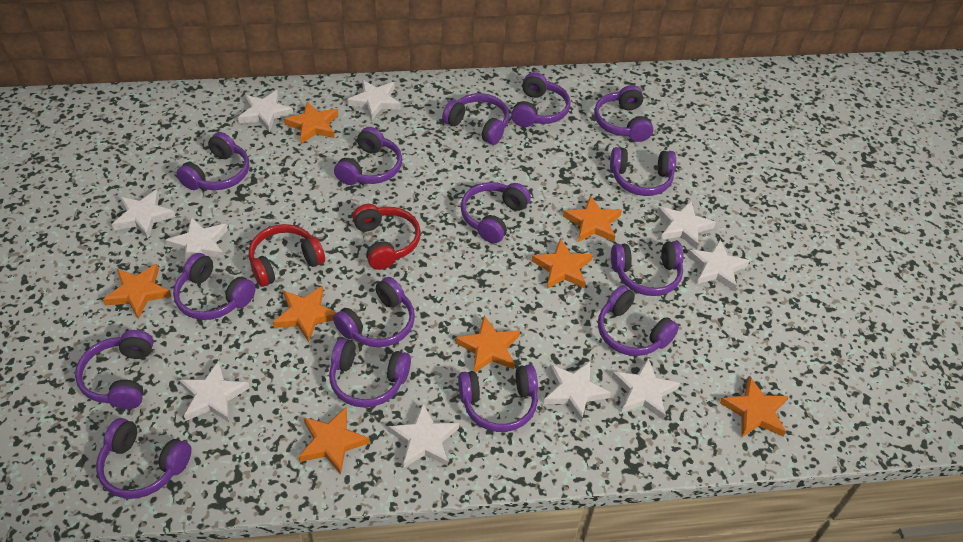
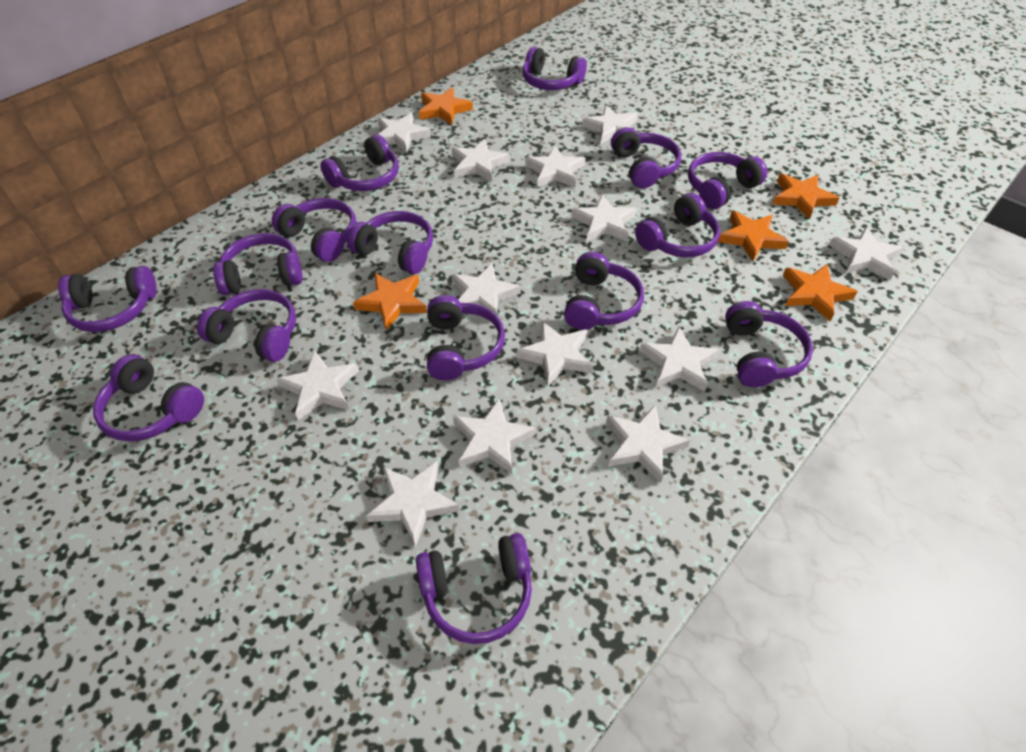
orange star: 8 -> 5
red headphones: 2 -> 0
white star: 10 -> 13

